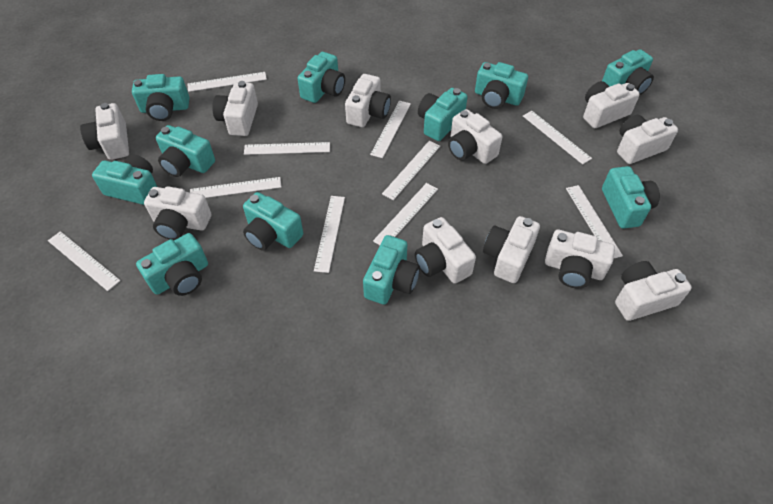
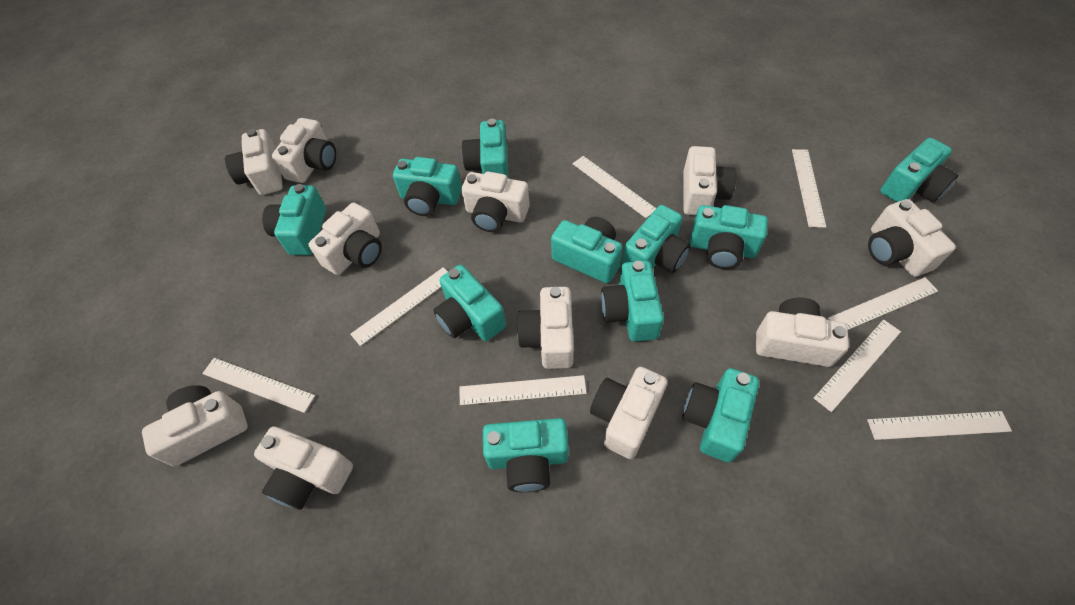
white ruler: 10 -> 8

